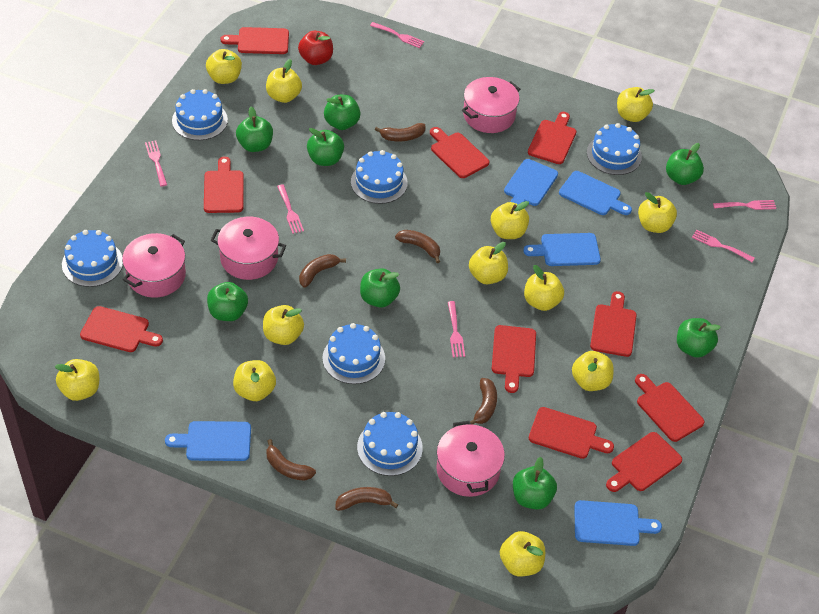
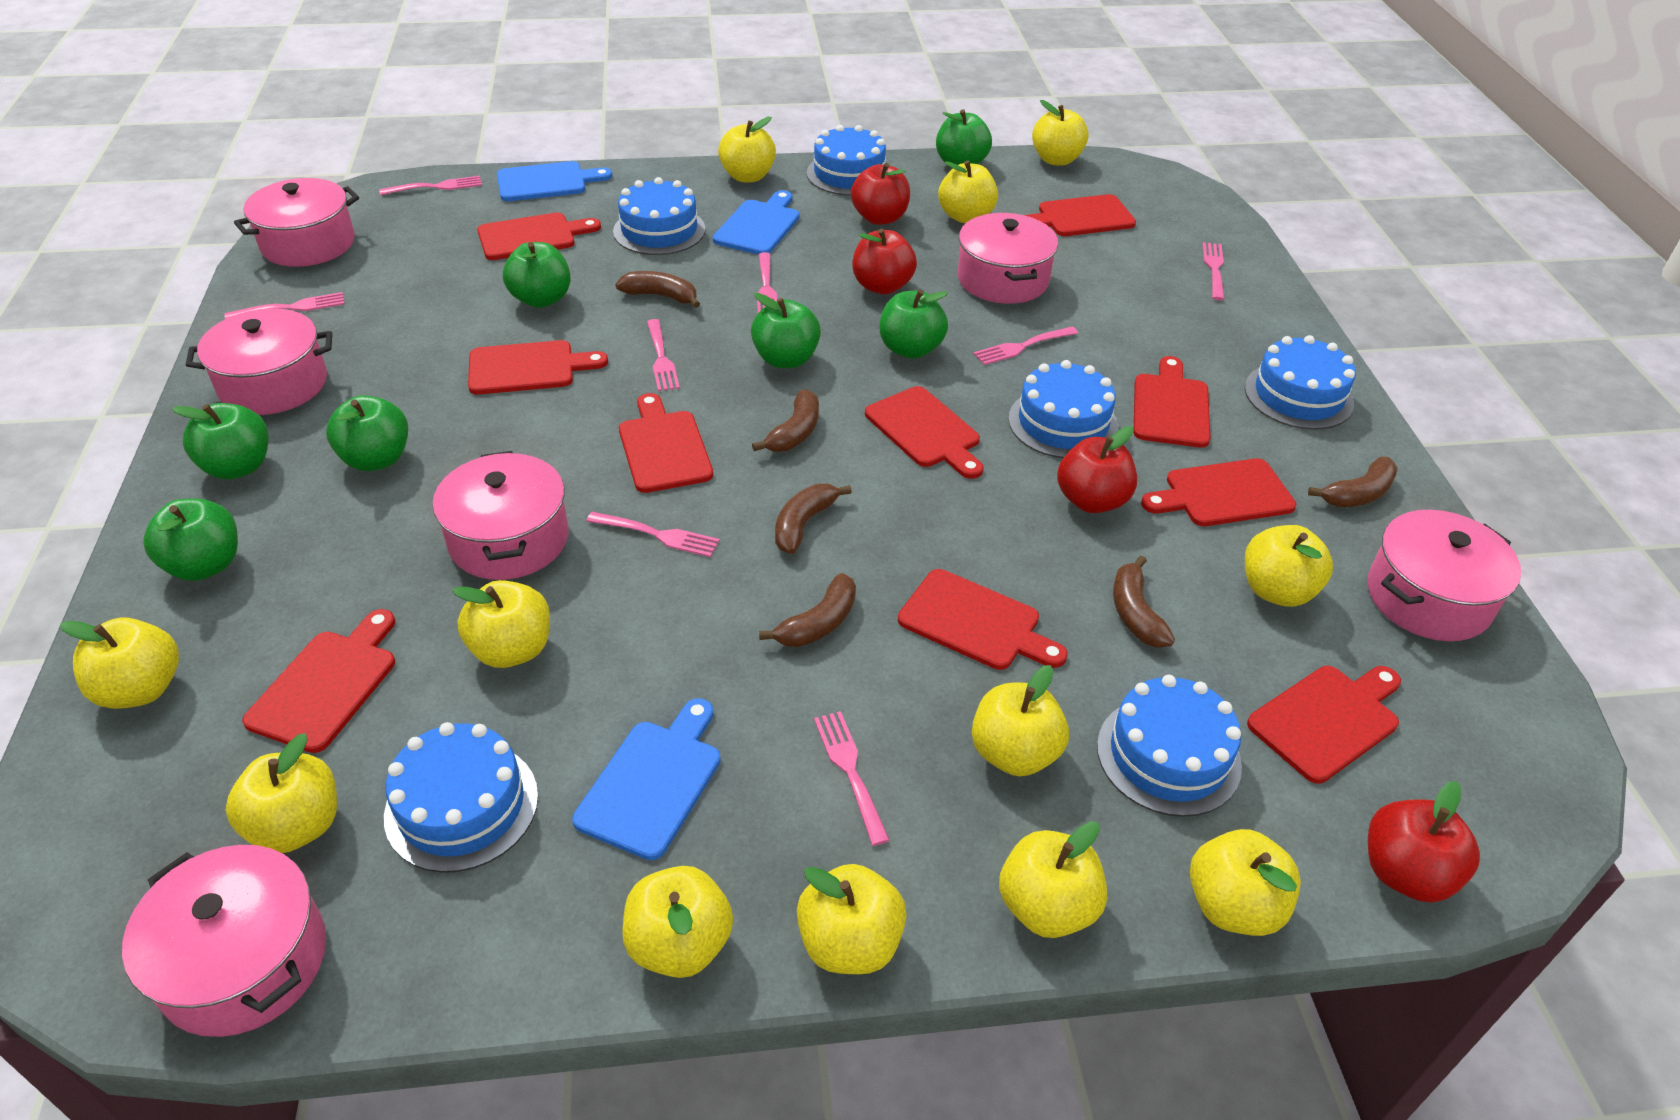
blue cutting board: 5 -> 3
green apple: 8 -> 7
pink fork: 6 -> 8
pink pot: 4 -> 6
red apple: 1 -> 4

